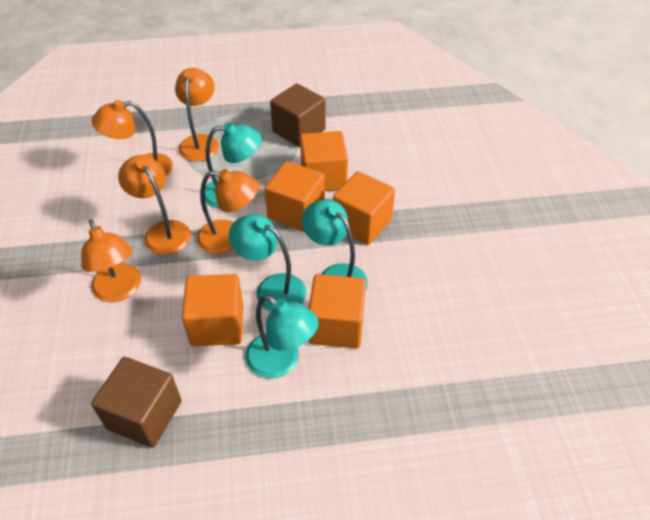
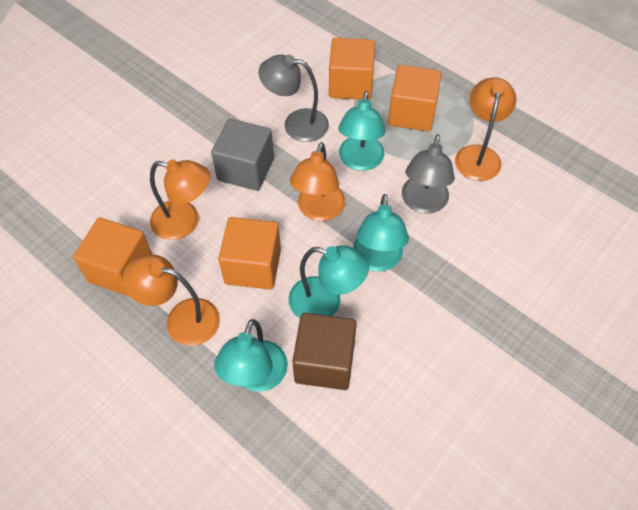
brown cube: 2 -> 1
grey cube: 0 -> 1
grey lamp: 0 -> 2
orange cube: 5 -> 4
orange lamp: 5 -> 4

